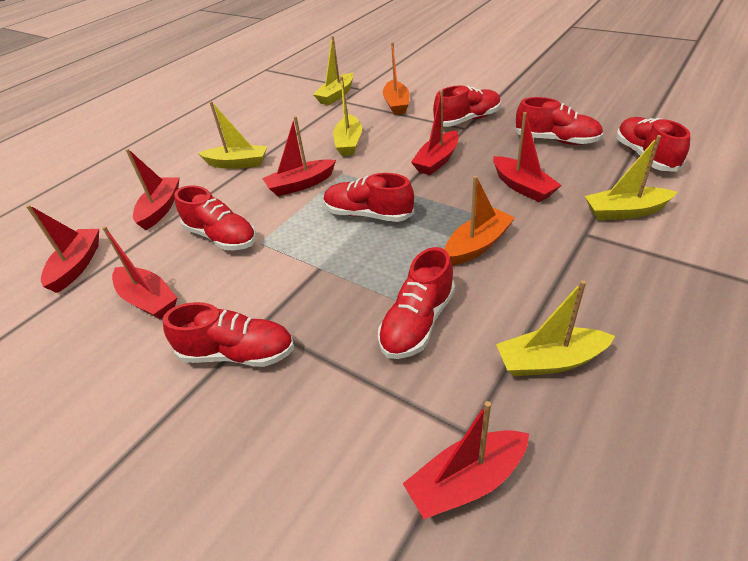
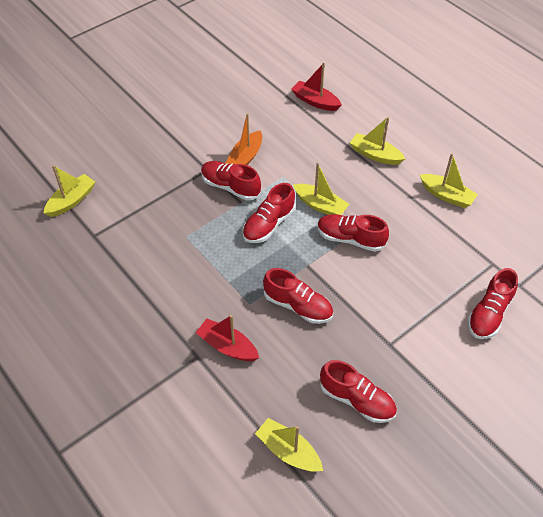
orange boat: 2 -> 1
red boat: 7 -> 2
red shoe: 7 -> 6

